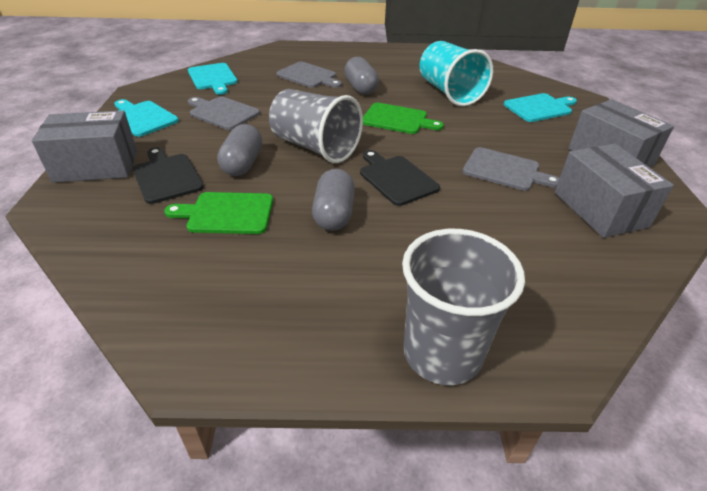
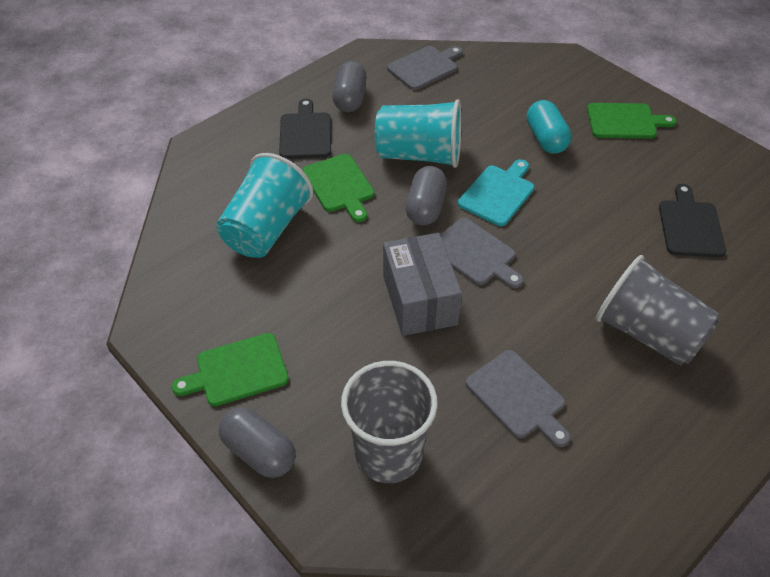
green cutting board: 2 -> 3
grey box: 3 -> 1
turquoise capsule: 0 -> 1
turquoise cup: 1 -> 2
turquoise cutting board: 3 -> 1

